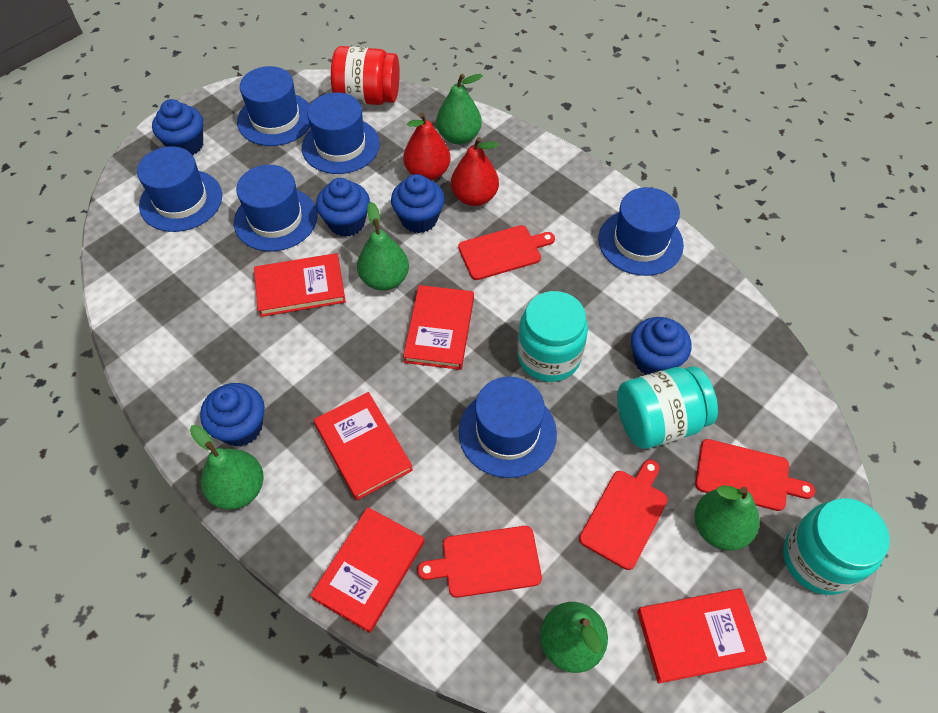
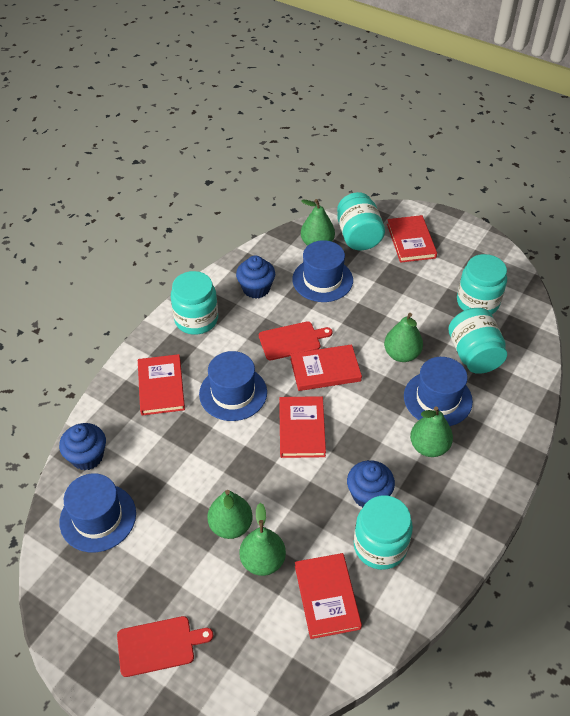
blue cupcake: 5 -> 3
blue hat: 6 -> 4
red cutting board: 4 -> 2
red jar: 1 -> 0
red pear: 2 -> 0
turquoise jar: 3 -> 5

